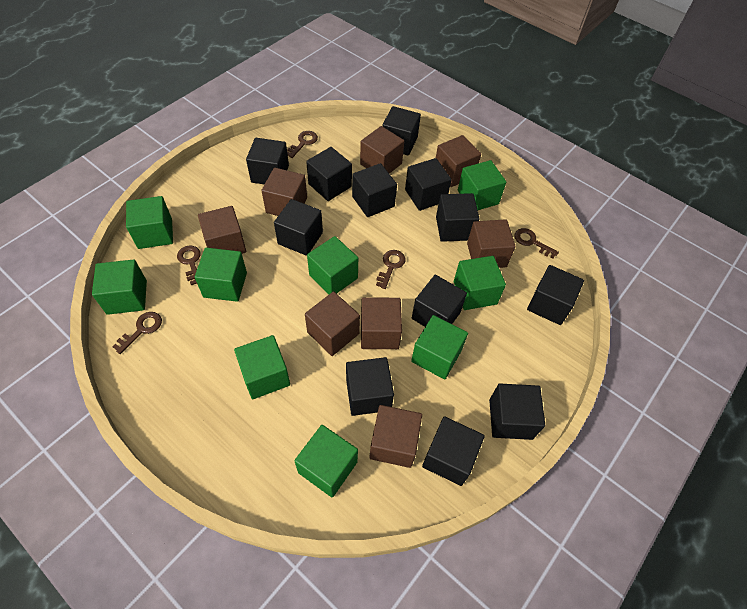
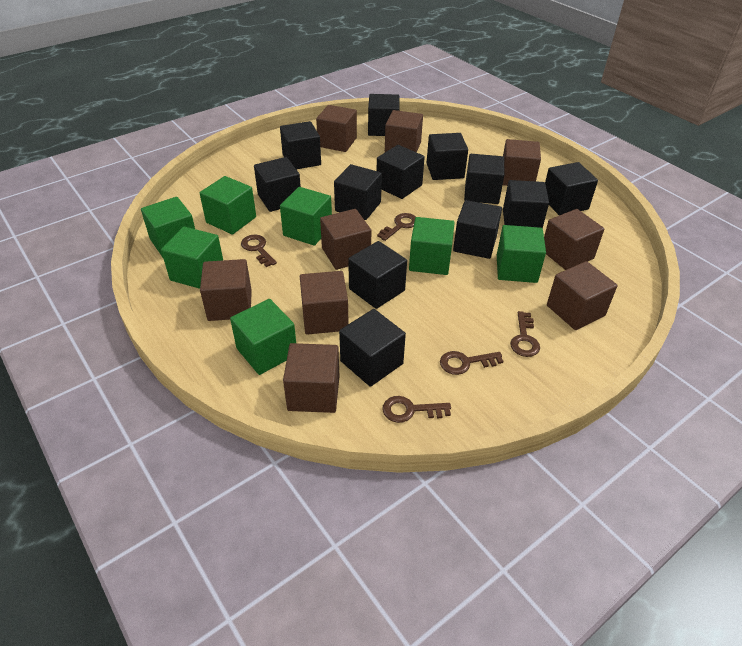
brown cube: 8 -> 9
green cube: 9 -> 7

